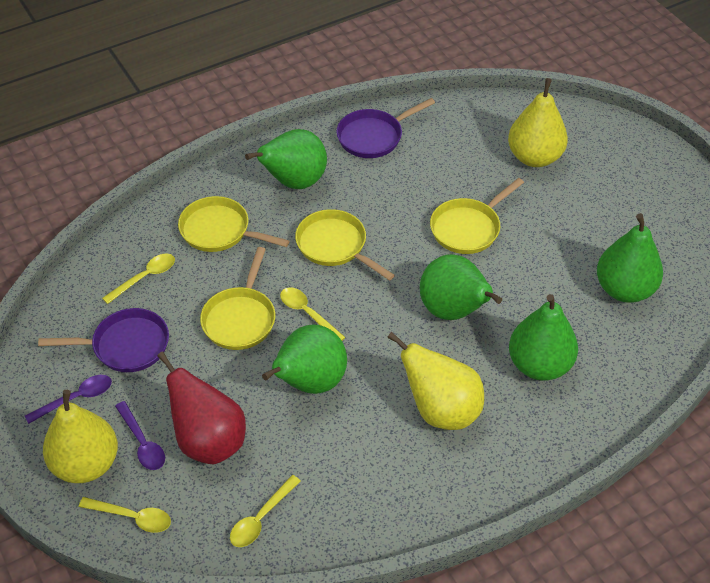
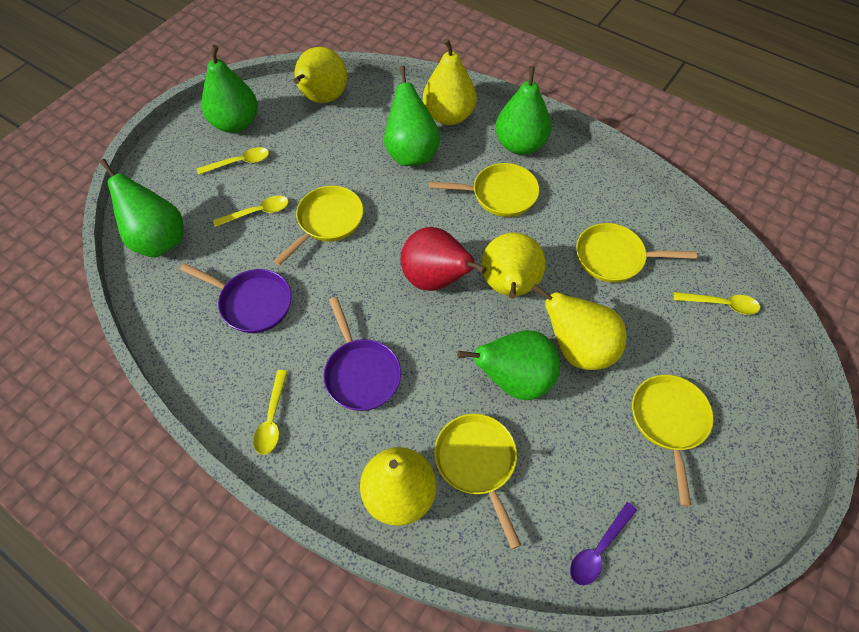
purple spoon: 2 -> 1
yellow pan: 4 -> 5
yellow pear: 3 -> 5

